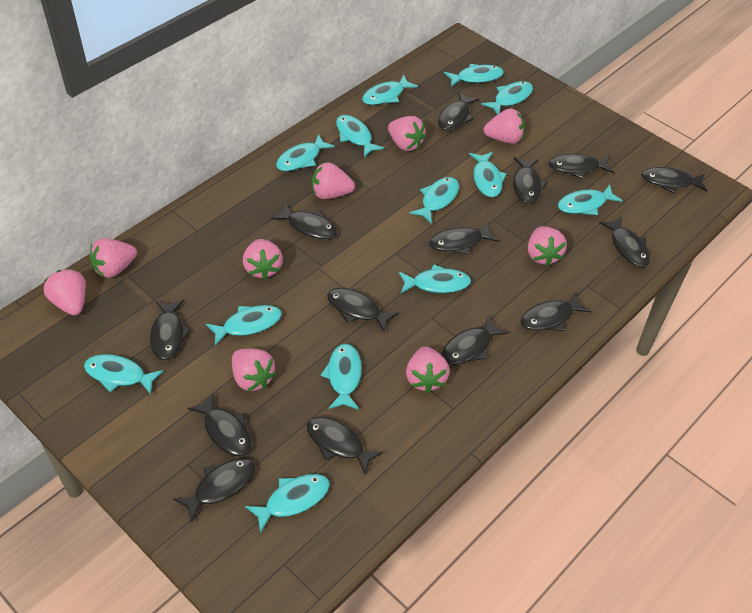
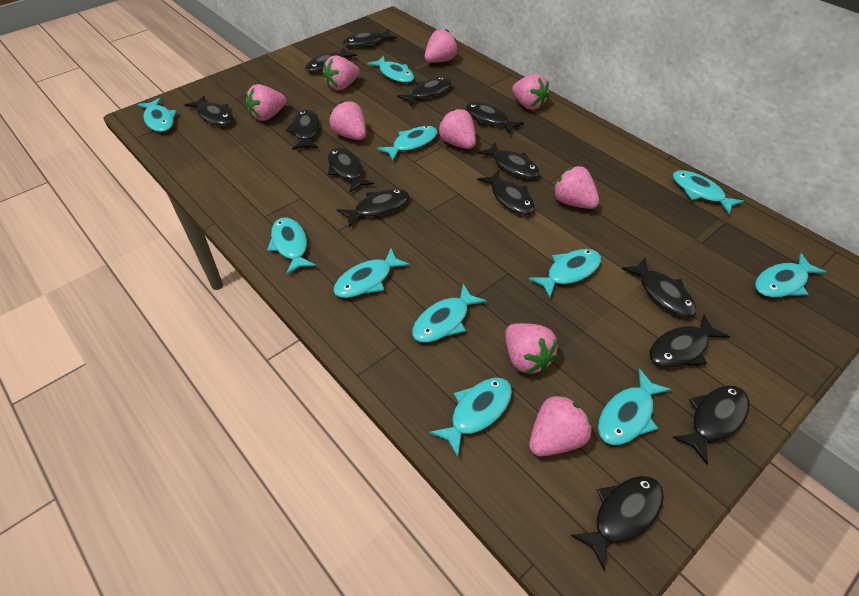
turquoise fish: 13 -> 11

